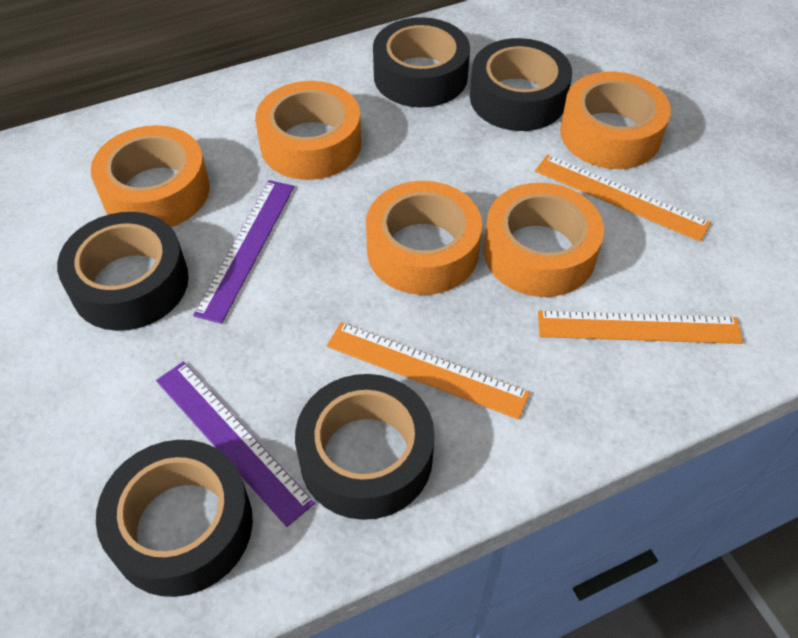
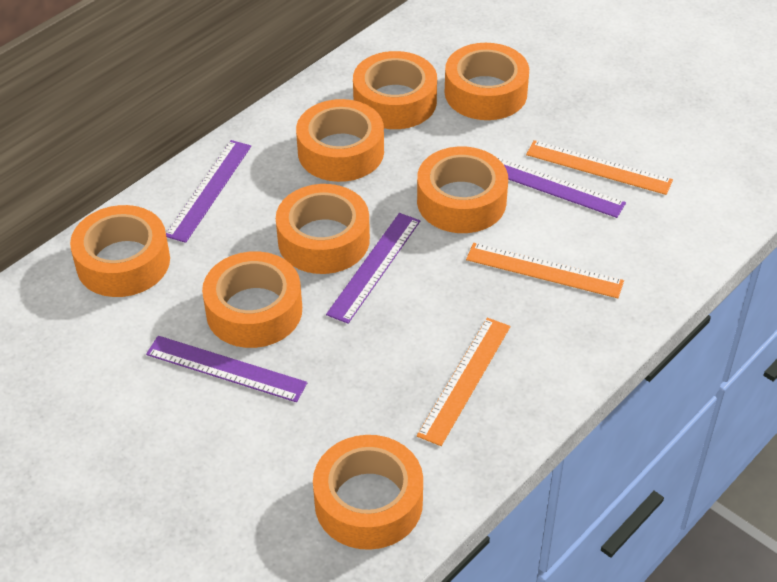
black tape: 5 -> 0
orange tape: 5 -> 8
purple ruler: 2 -> 4

